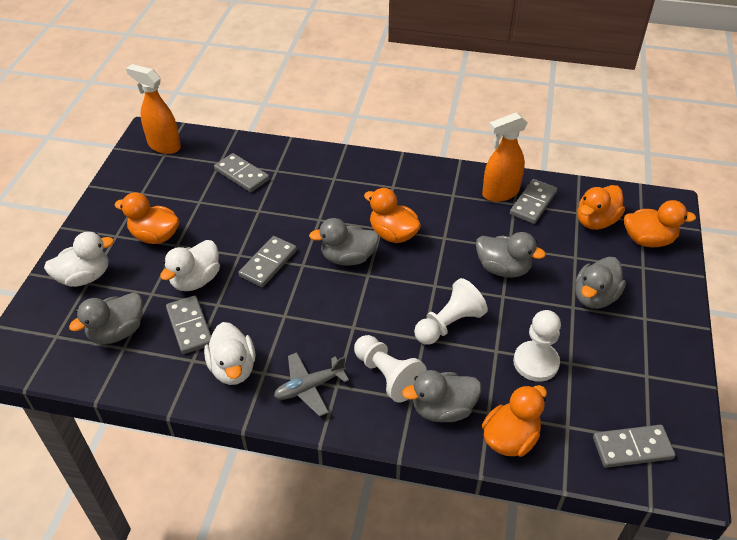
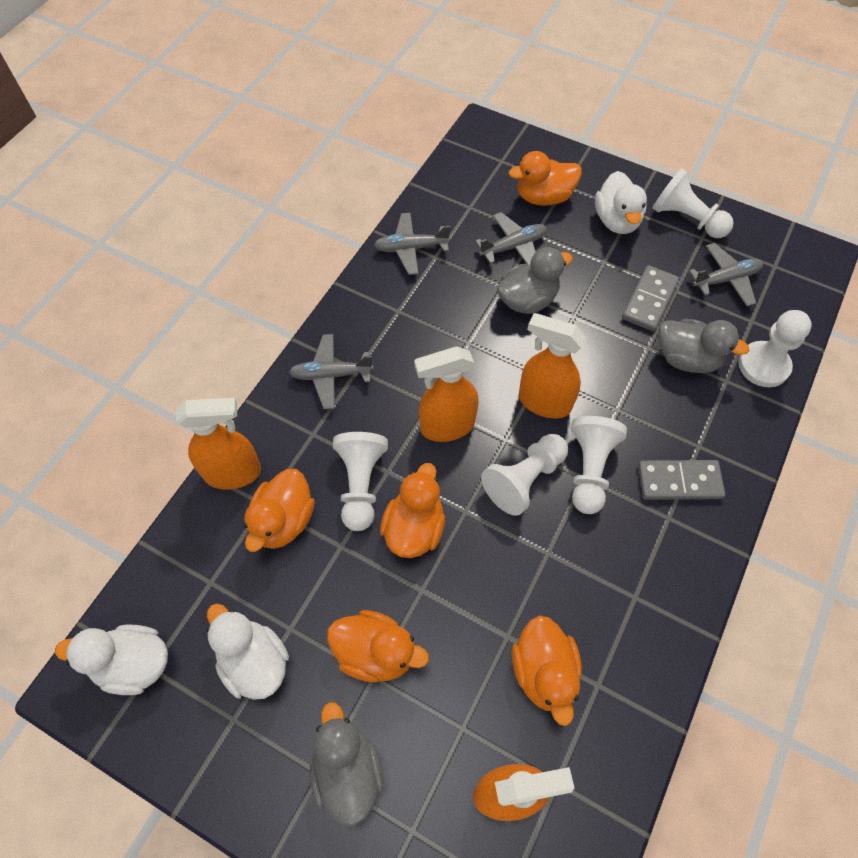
grey domino: 5 -> 2
grey duck: 5 -> 3
grey plane: 1 -> 4
orange spray bottle: 2 -> 4
white pawn: 3 -> 5

